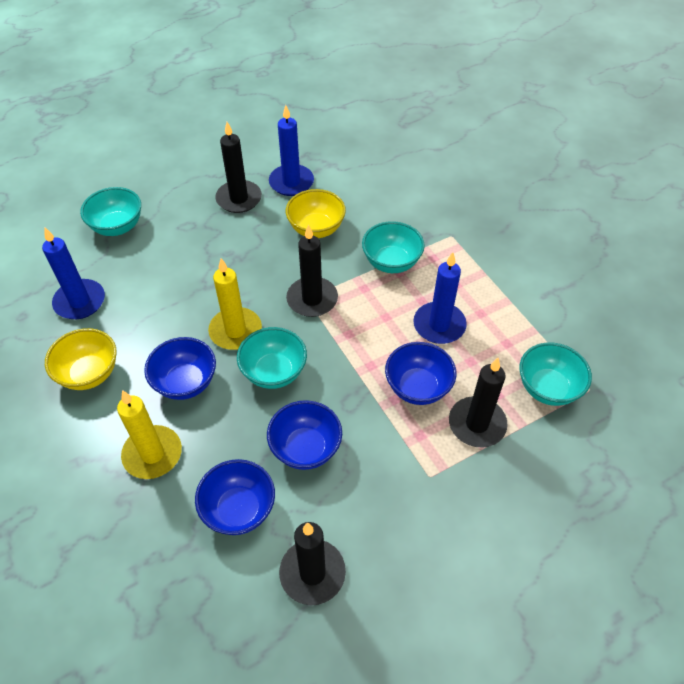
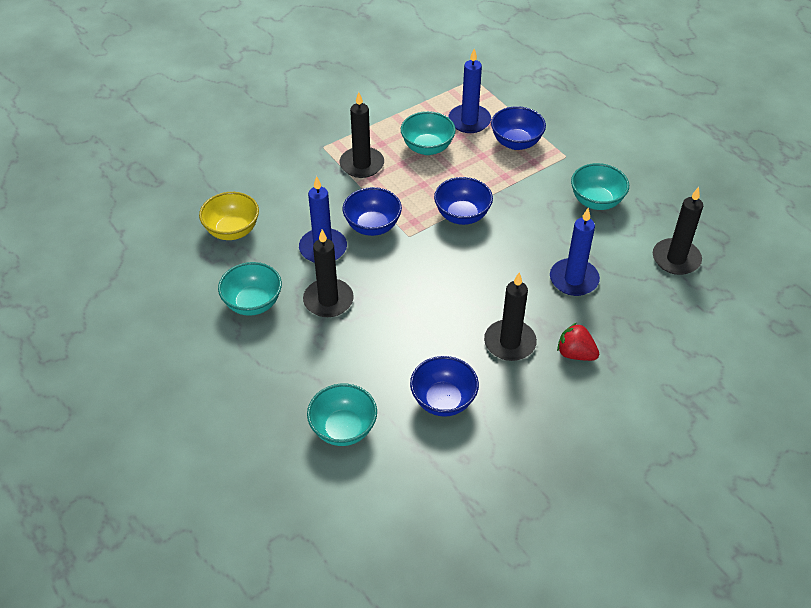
red strawberry: 0 -> 1
yellow bowl: 2 -> 1
yellow candle: 2 -> 0

